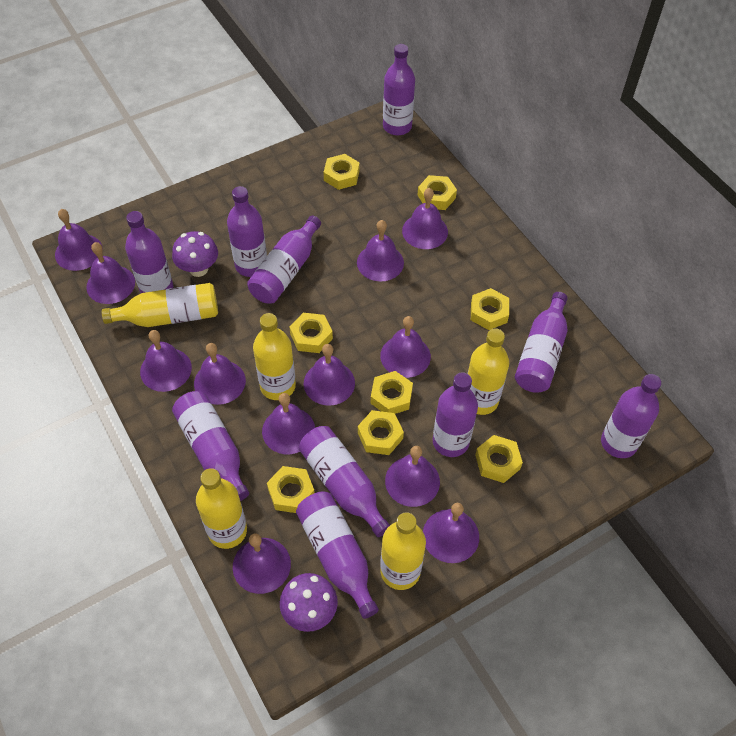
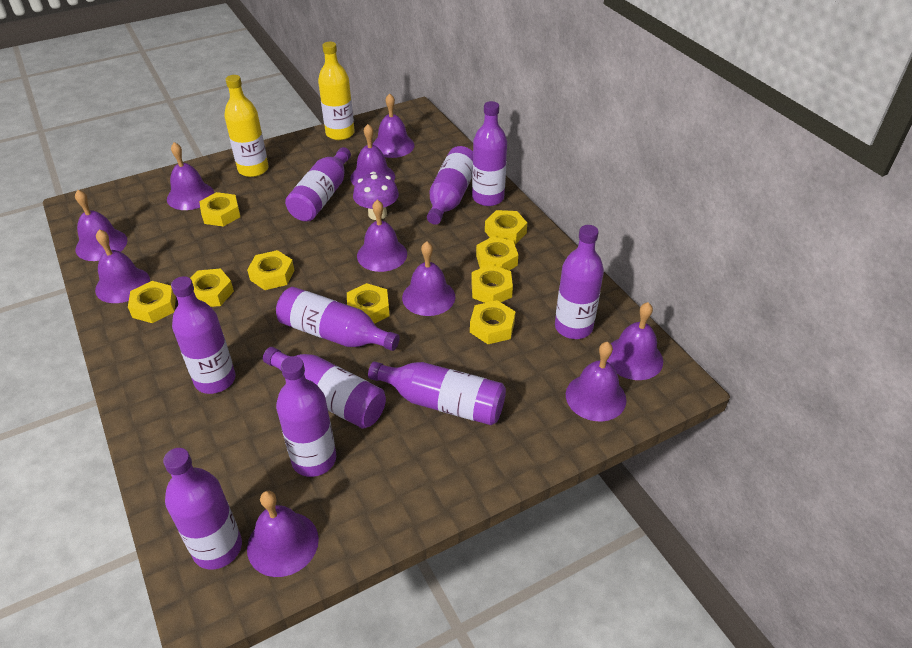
purple bell: 12 -> 10
purple mushroom: 2 -> 1
yellow bottle: 5 -> 2
yellow nut: 8 -> 9

